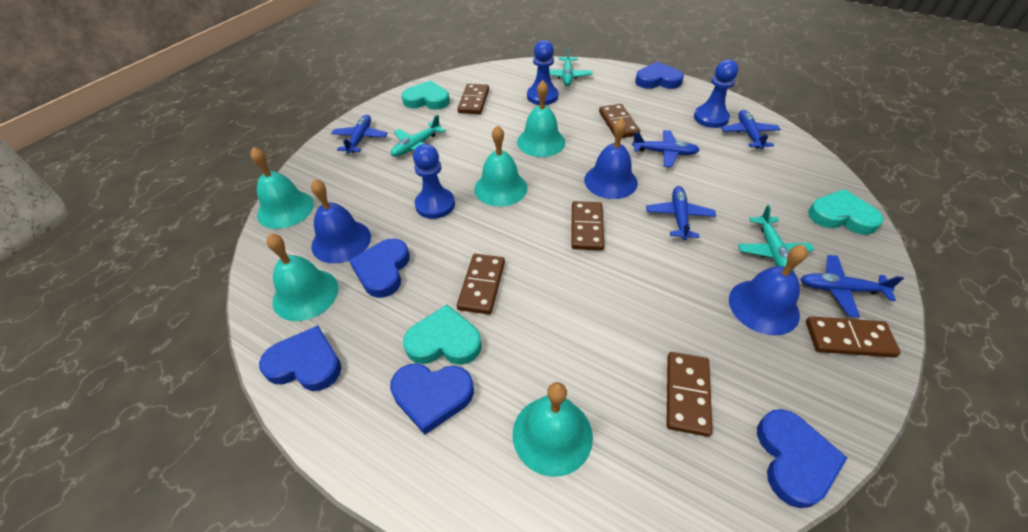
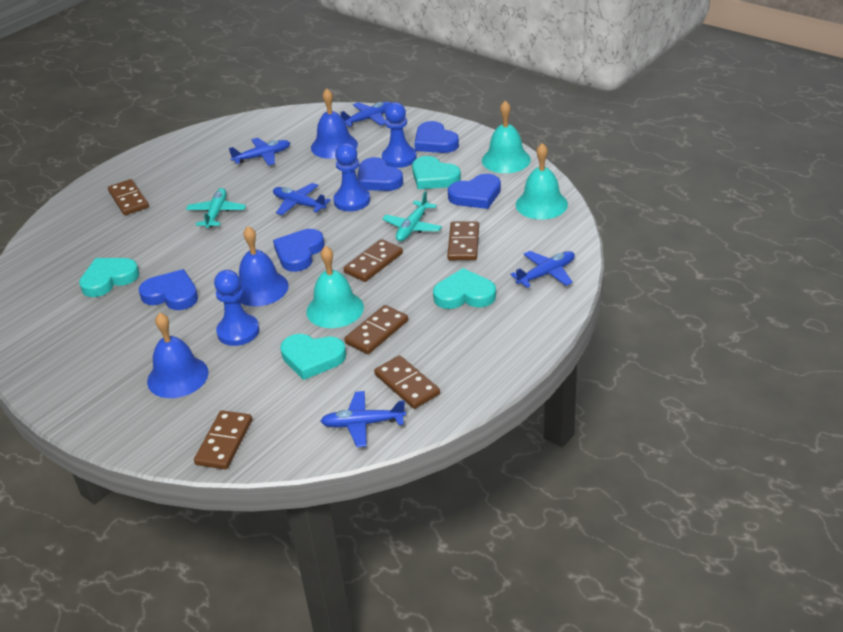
turquoise bell: 5 -> 3
turquoise heart: 3 -> 4
turquoise plane: 3 -> 2

